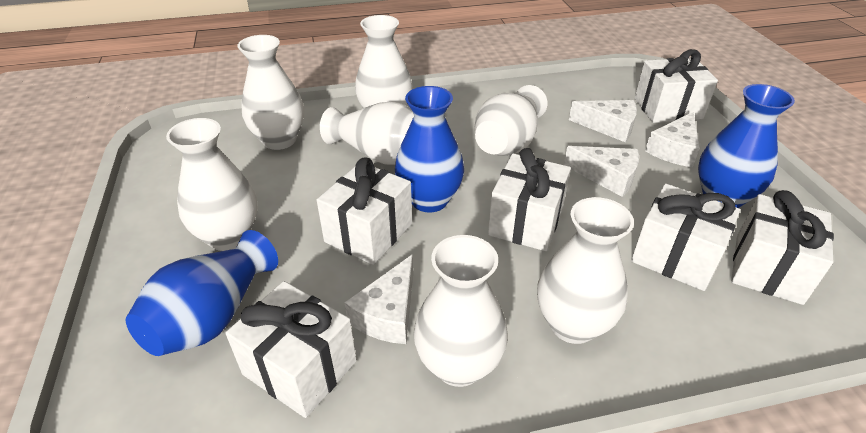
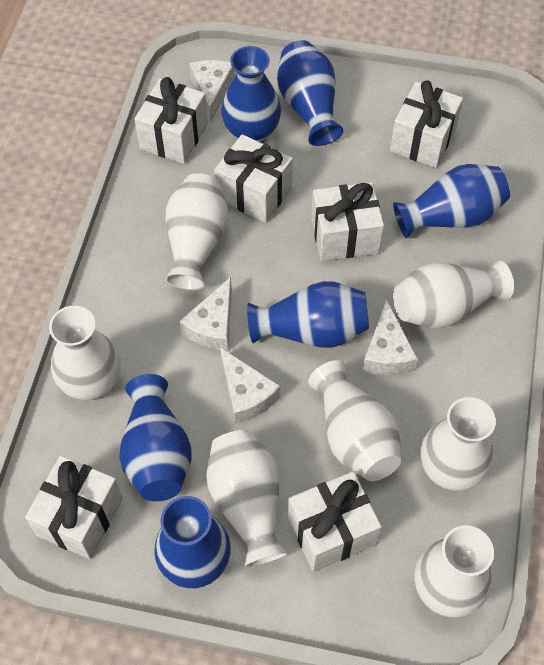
blue vase: 3 -> 6

